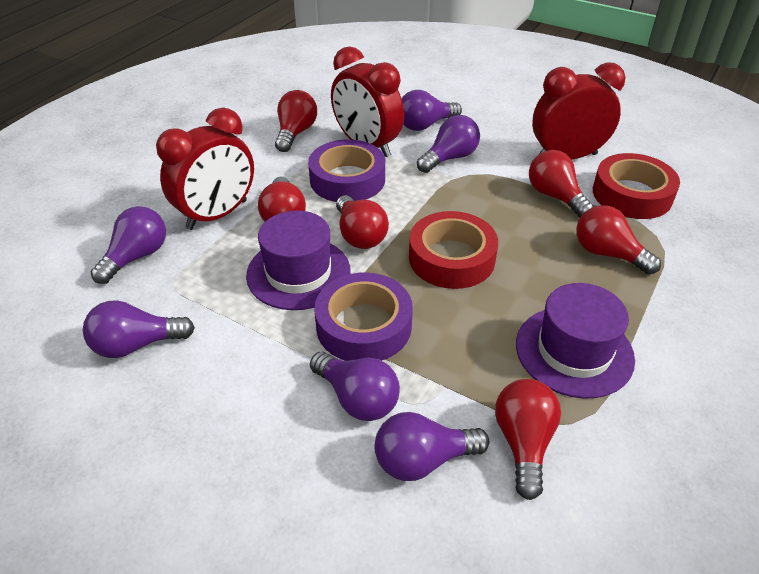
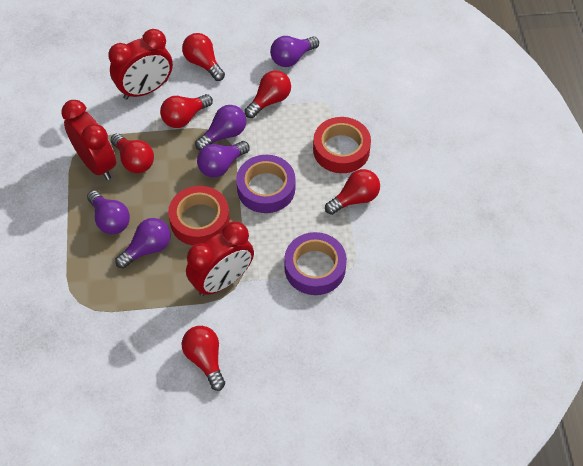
purple hat: 2 -> 0
purple light bulb: 6 -> 5

